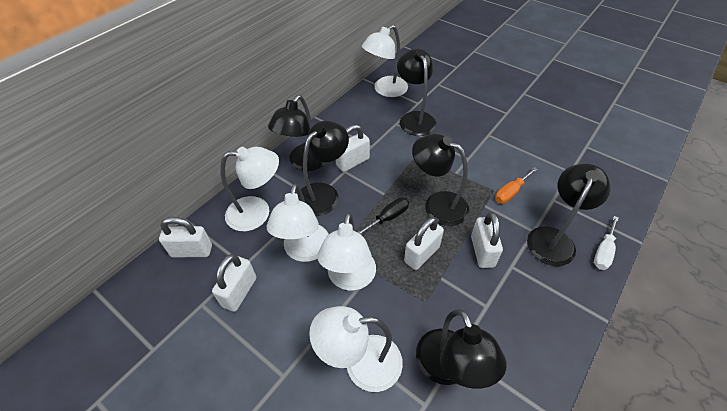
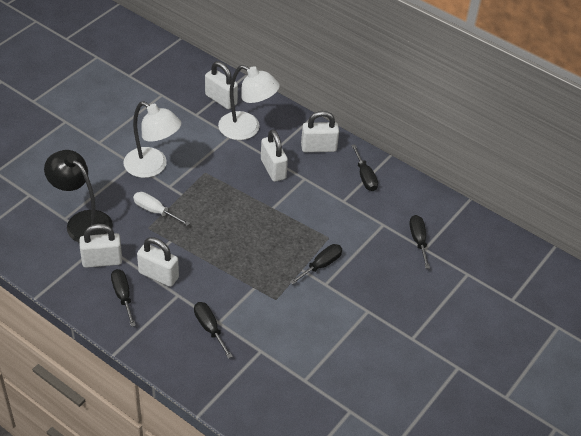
black lamp: 6 -> 1
black screwdriver: 1 -> 5
orange screwdriver: 1 -> 0
white lamp: 5 -> 2

